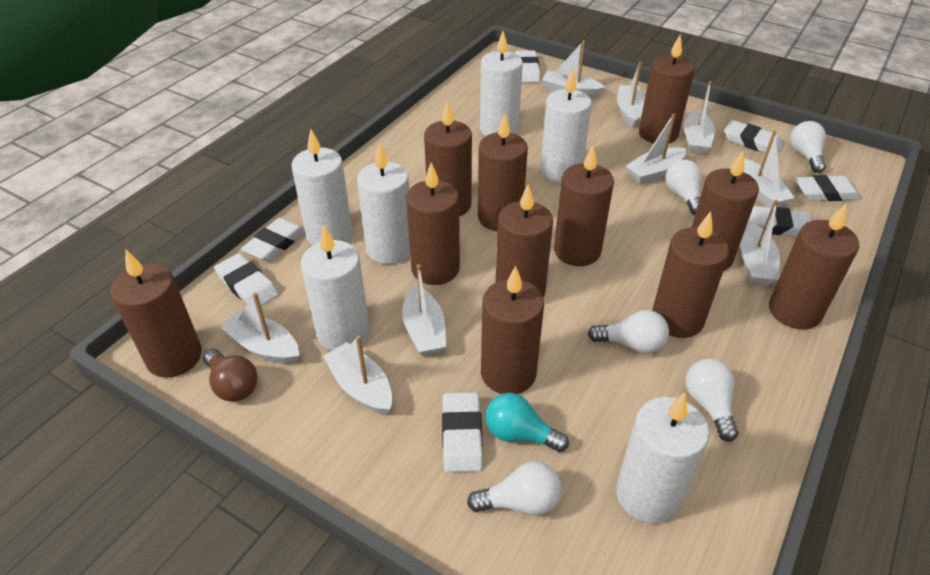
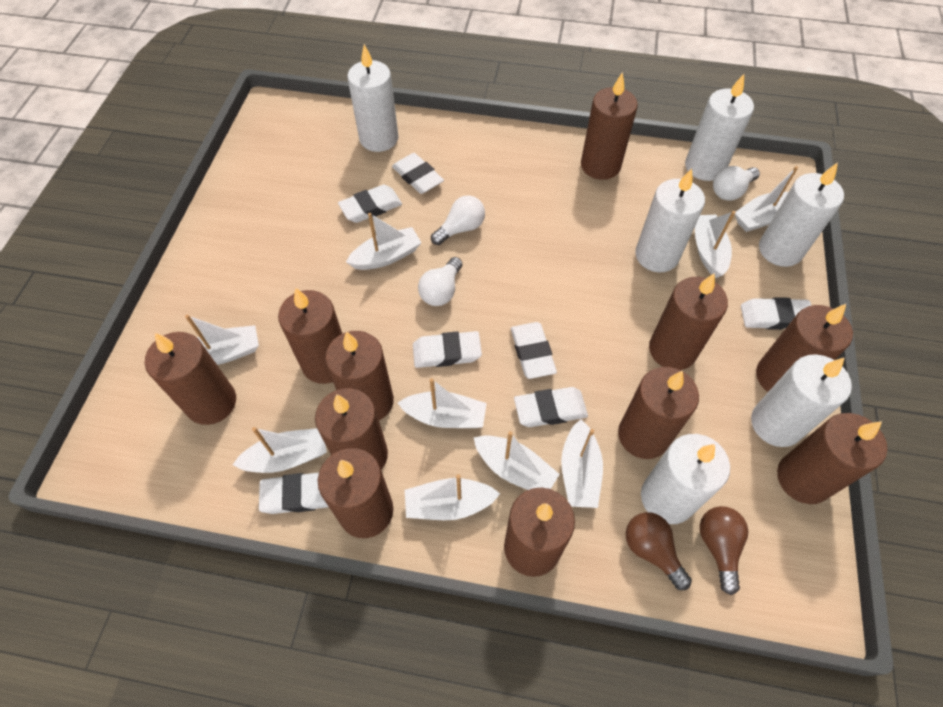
brown light bulb: 1 -> 2
turquoise light bulb: 1 -> 0
white light bulb: 5 -> 3

